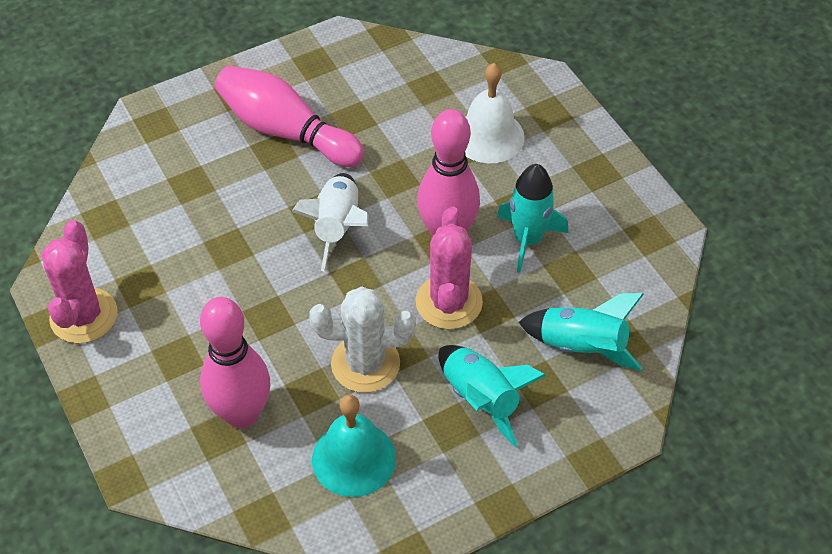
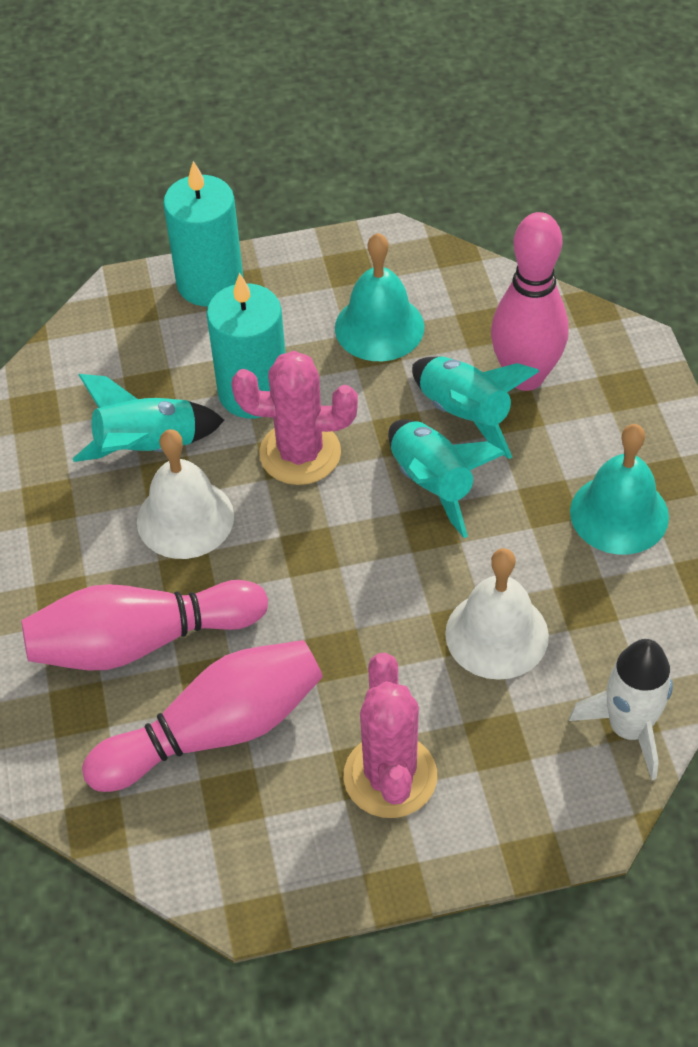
turquoise bell: 1 -> 2
turquoise candle: 0 -> 2
white bell: 1 -> 2
white cactus: 1 -> 0

